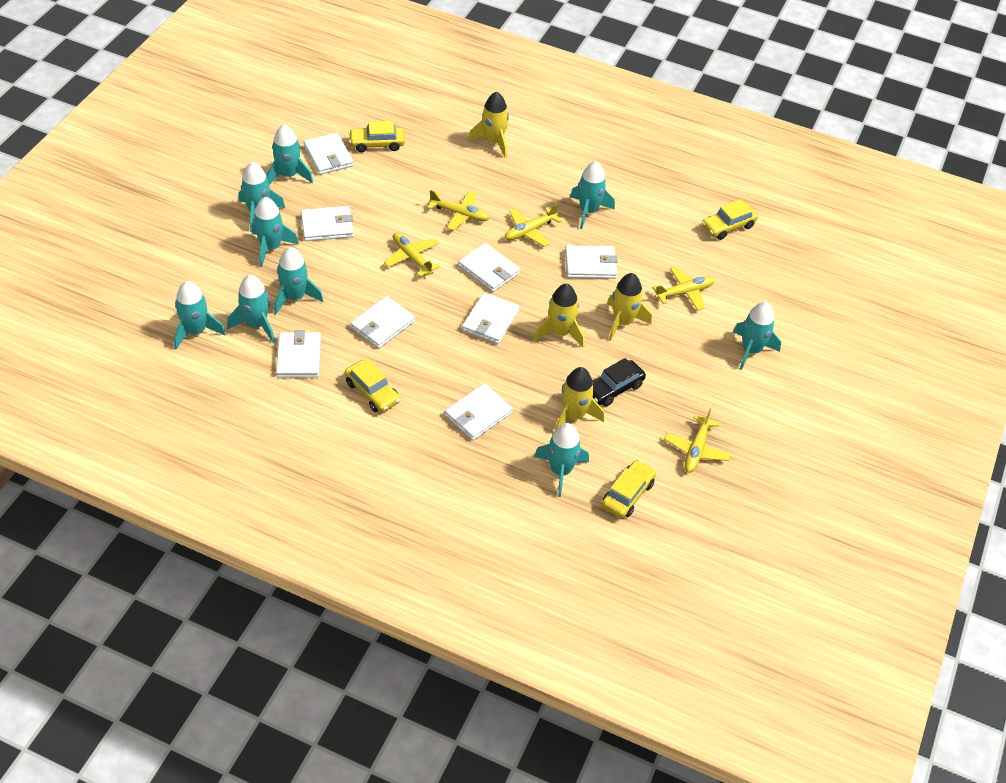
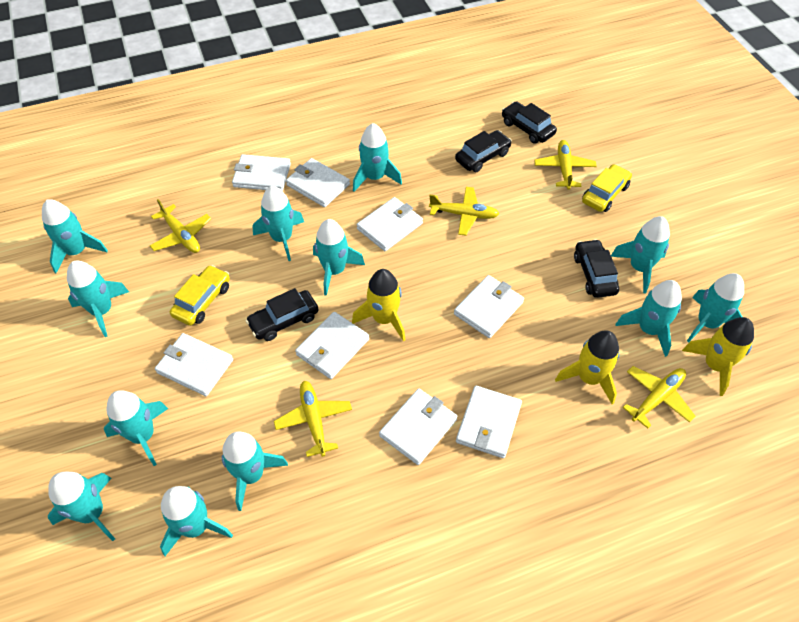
black car: 1 -> 4
turquoise rocket: 9 -> 12
yellow car: 4 -> 2
yellow rocket: 4 -> 3

